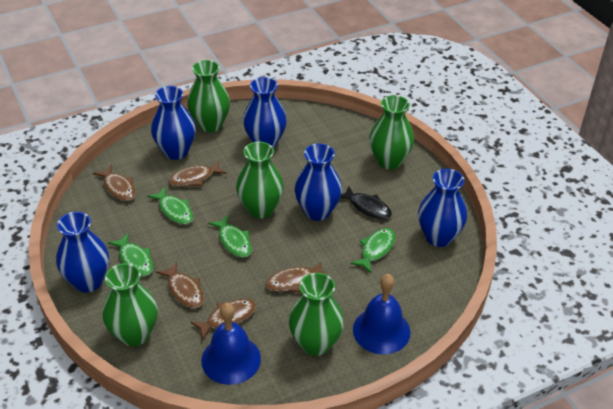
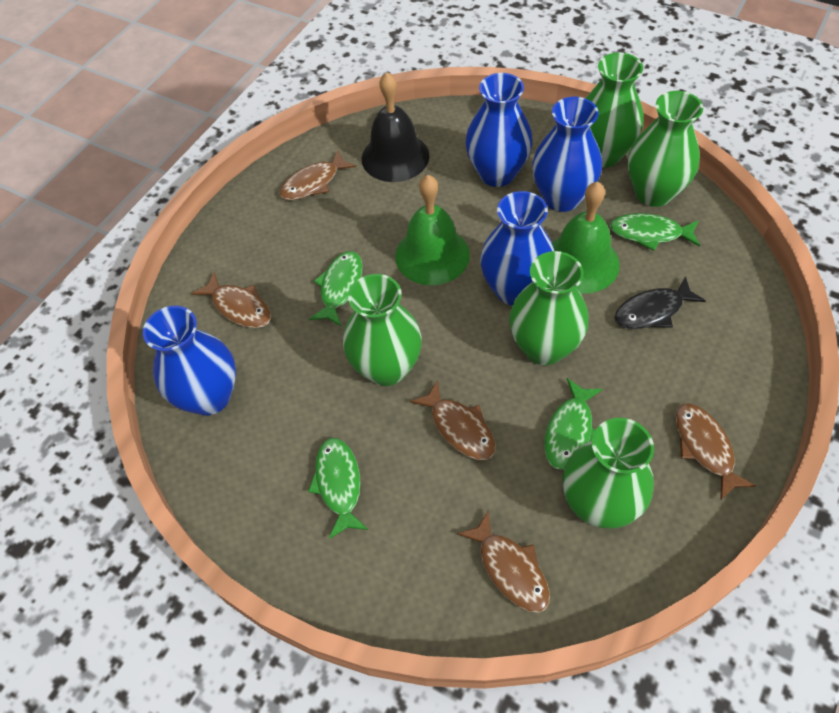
black bell: 0 -> 1
blue bell: 2 -> 0
blue vase: 5 -> 4
green bell: 0 -> 2

